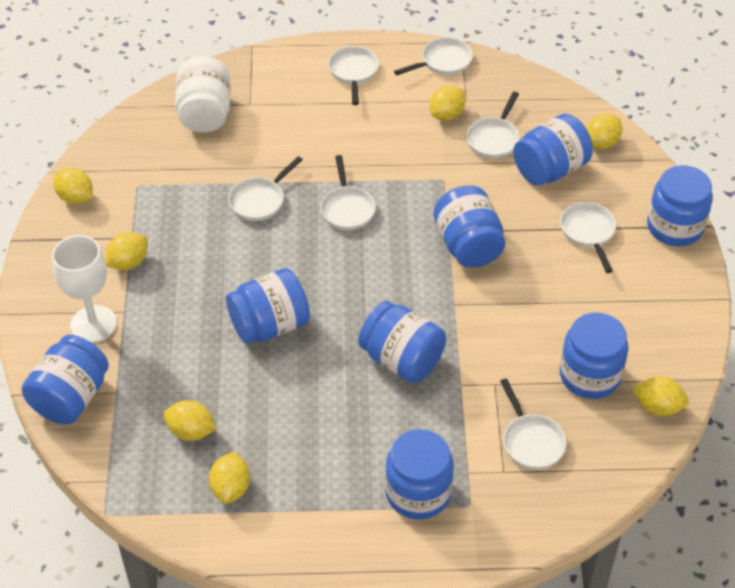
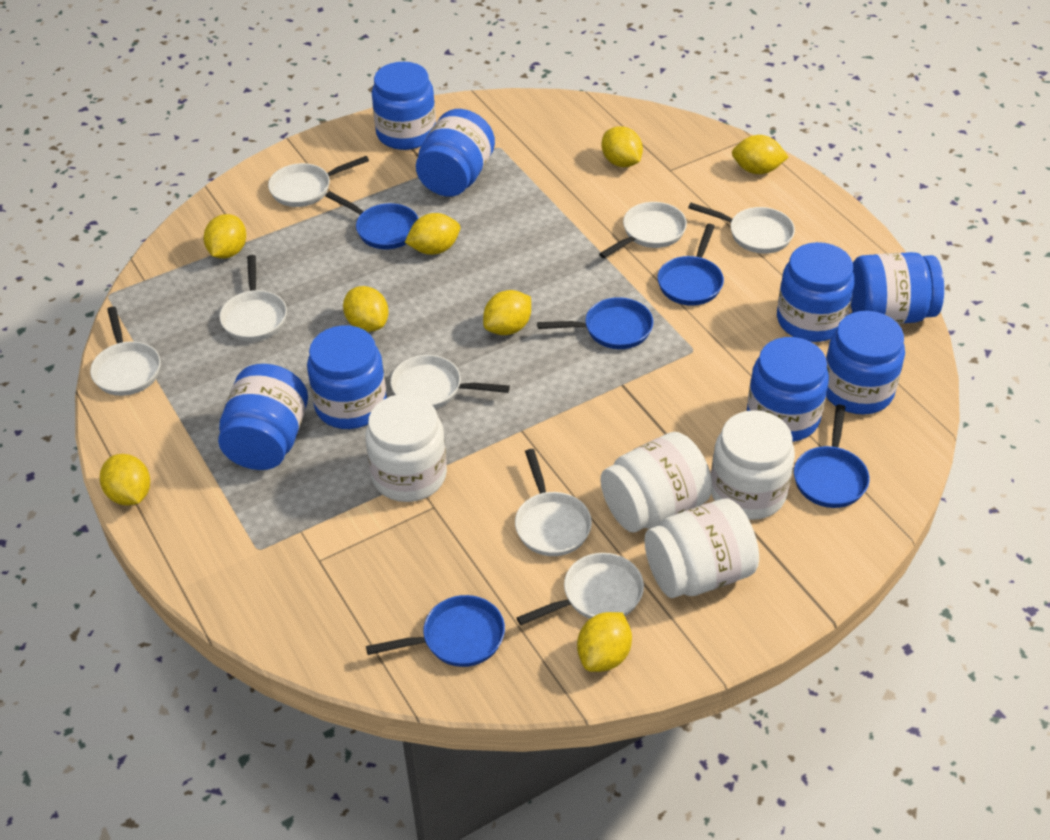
blue pan: 0 -> 5
white goblet: 1 -> 0
white jar: 1 -> 4
white pan: 7 -> 8
yellow lemon: 7 -> 8

